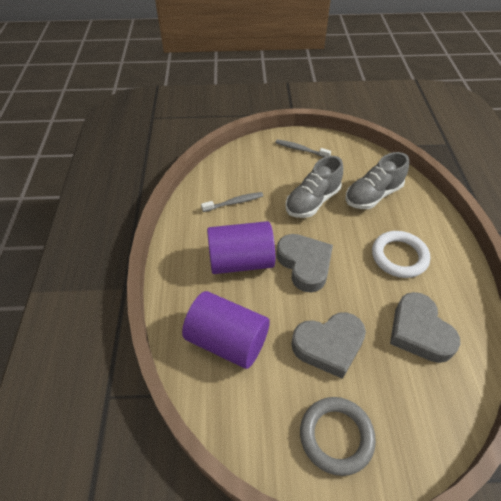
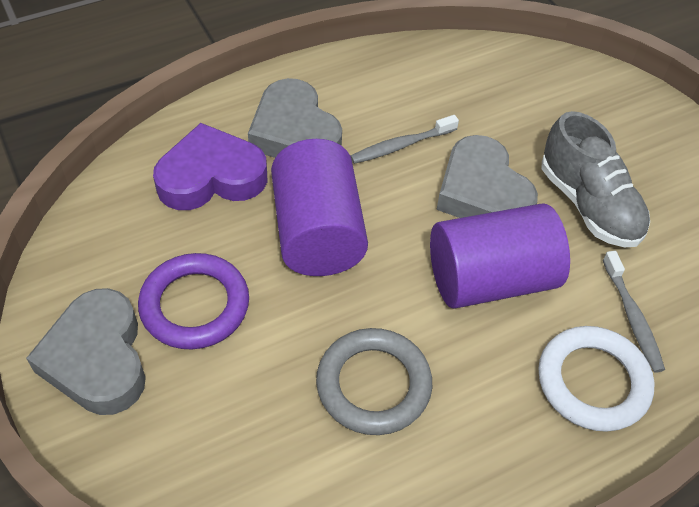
grey shoe: 2 -> 1
purple heart: 0 -> 1
purple ring: 0 -> 1

